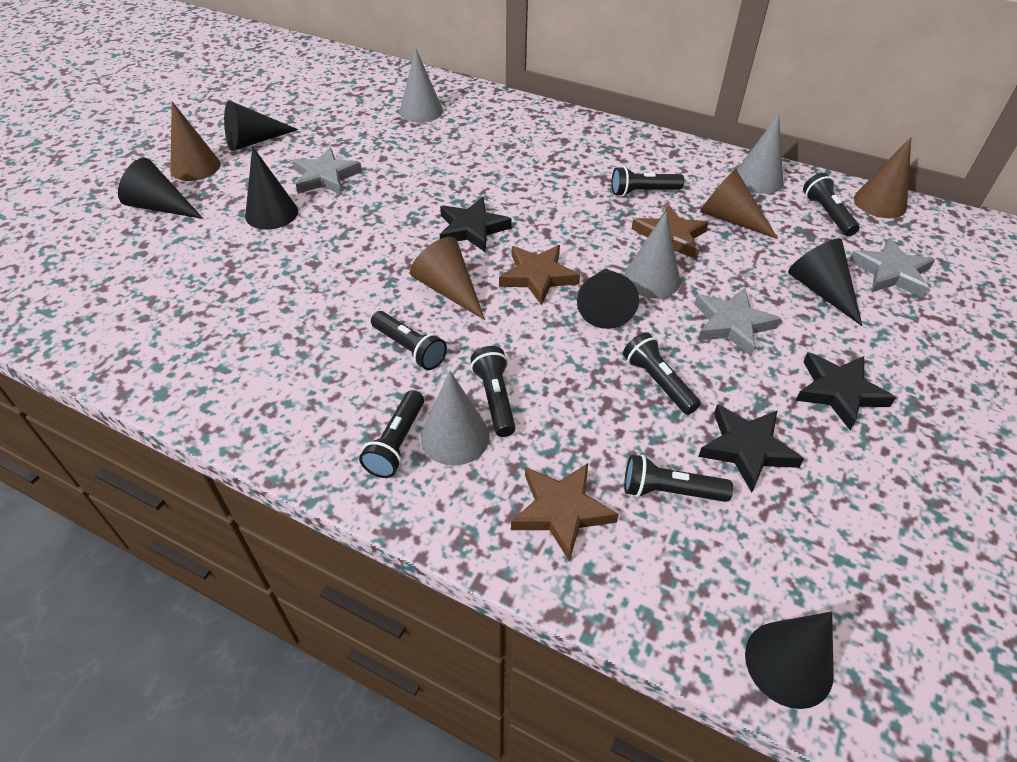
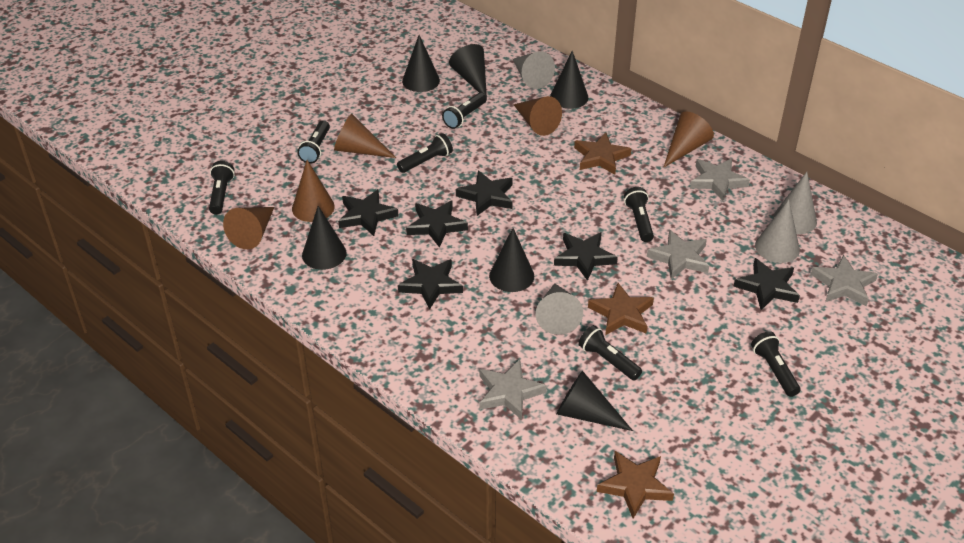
black star: 3 -> 6
brown cone: 4 -> 5
grey star: 3 -> 4

